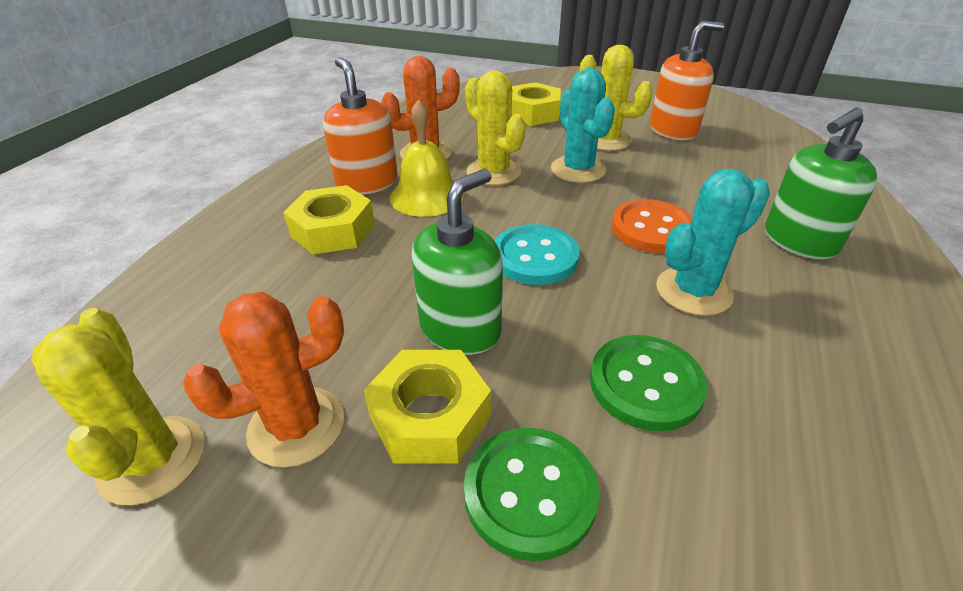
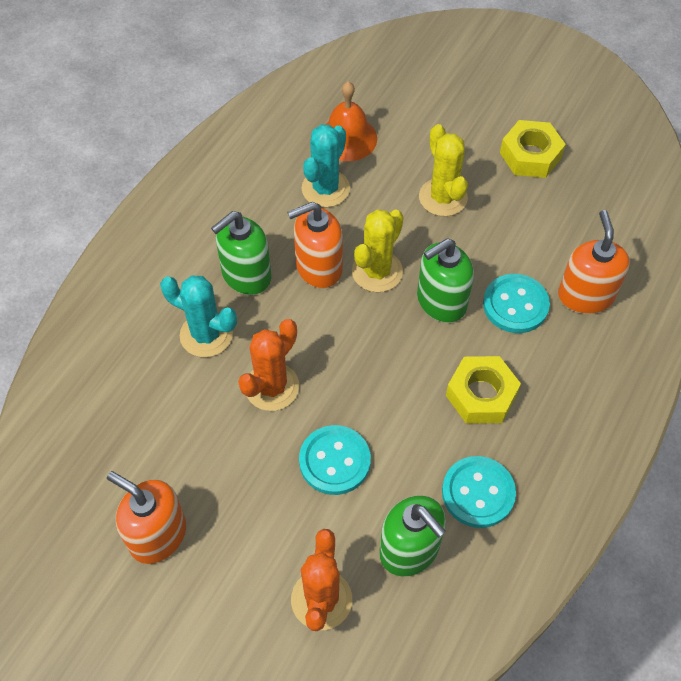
green button: 2 -> 0
green soap dispenser: 2 -> 3
orange bell: 0 -> 1
orange button: 1 -> 0
orange soap dispenser: 2 -> 3
turquoise button: 1 -> 3
yellow bell: 1 -> 0
yellow cactus: 3 -> 2
yellow nut: 3 -> 2

